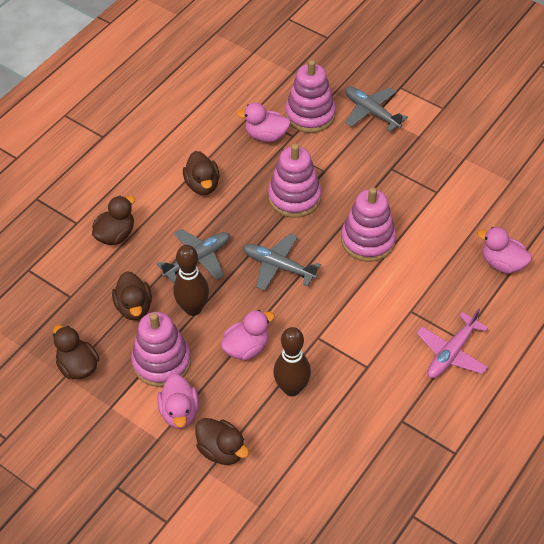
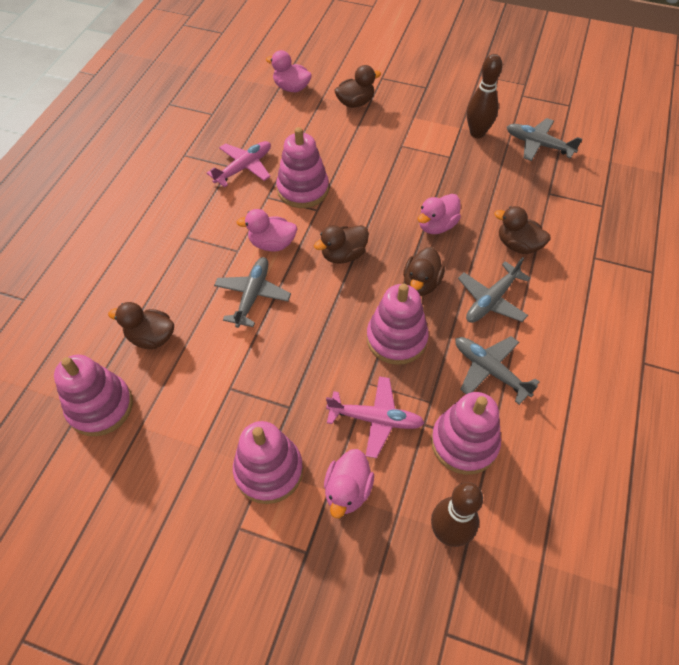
grey plane: 3 -> 4
pink plane: 1 -> 2
pink stacking toy: 4 -> 5

